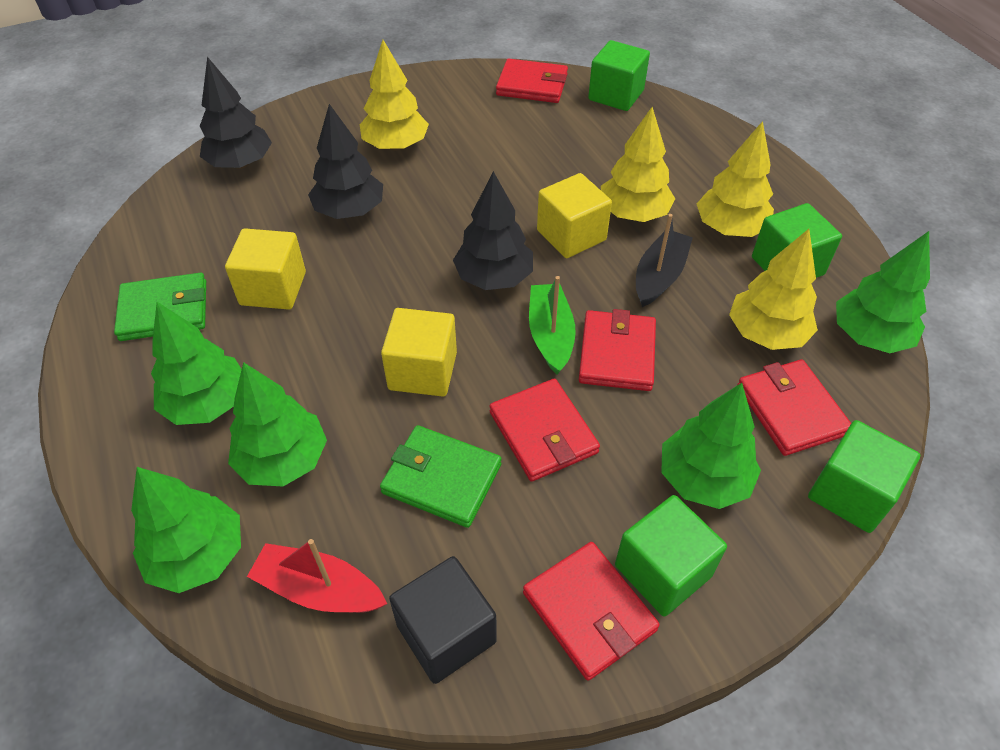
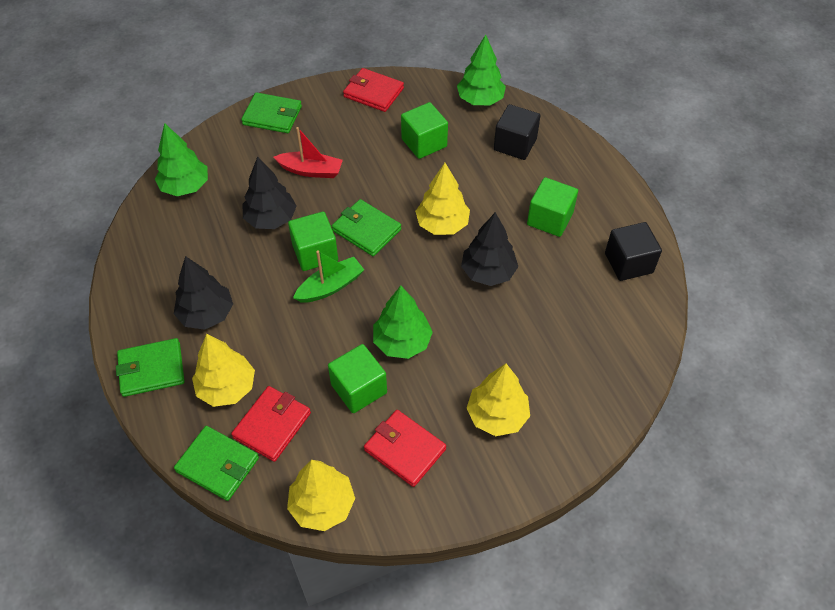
black boat: 1 -> 0
black cube: 1 -> 2
green tree: 5 -> 3
green wallet: 2 -> 4
red wallet: 5 -> 3
yellow cube: 3 -> 0

